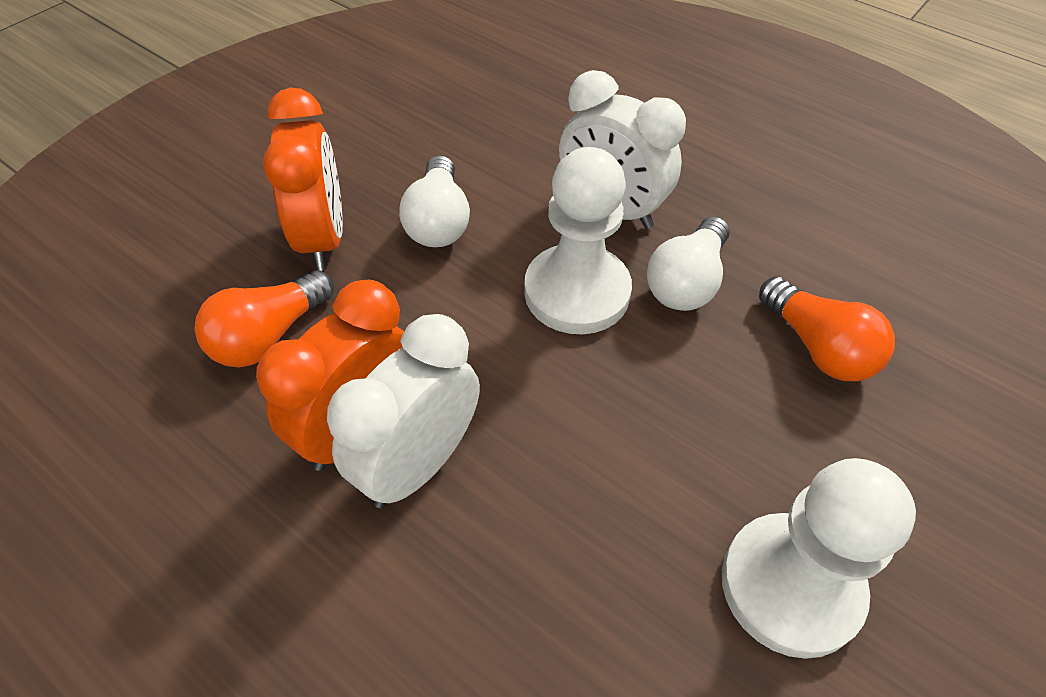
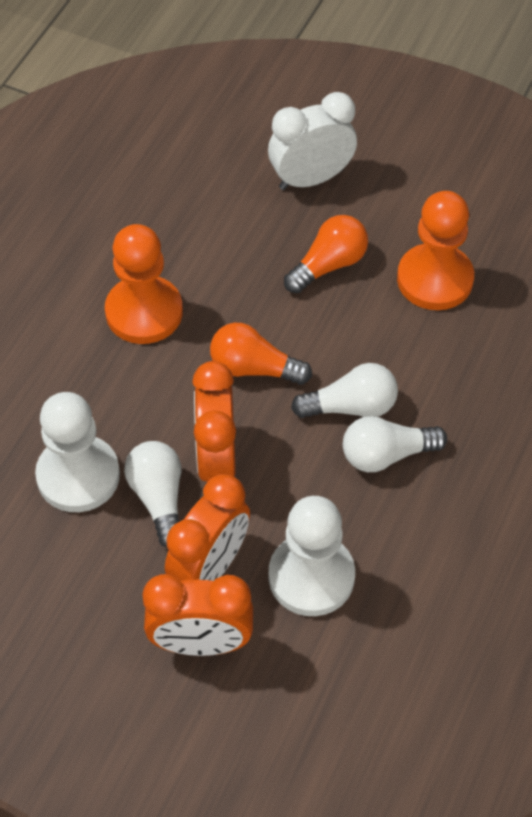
orange clock: 2 -> 3
orange pawn: 0 -> 2
white clock: 2 -> 1
white light bulb: 2 -> 3

